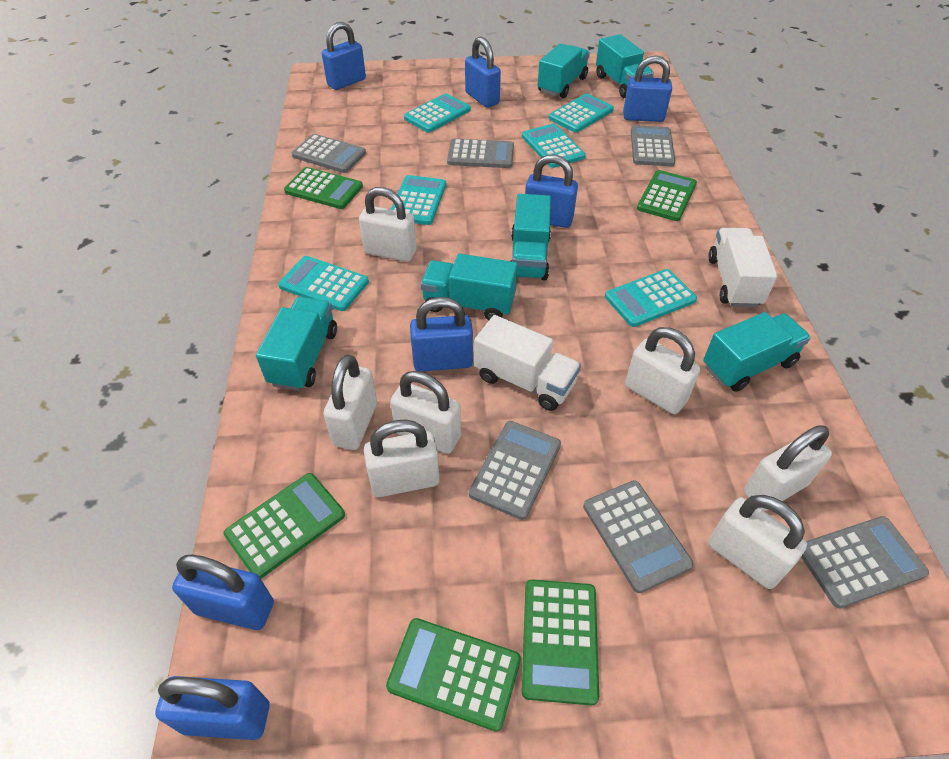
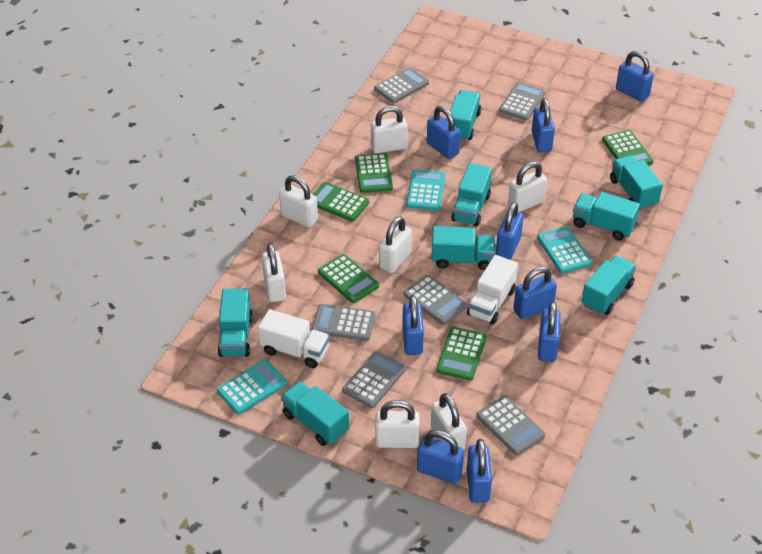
blue padlock: 7 -> 9
turquoise calculator: 6 -> 3
turquoise truck: 6 -> 8

